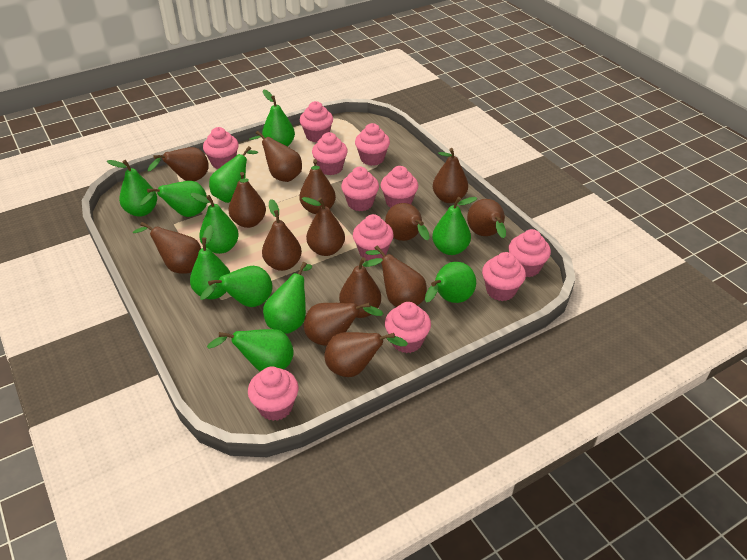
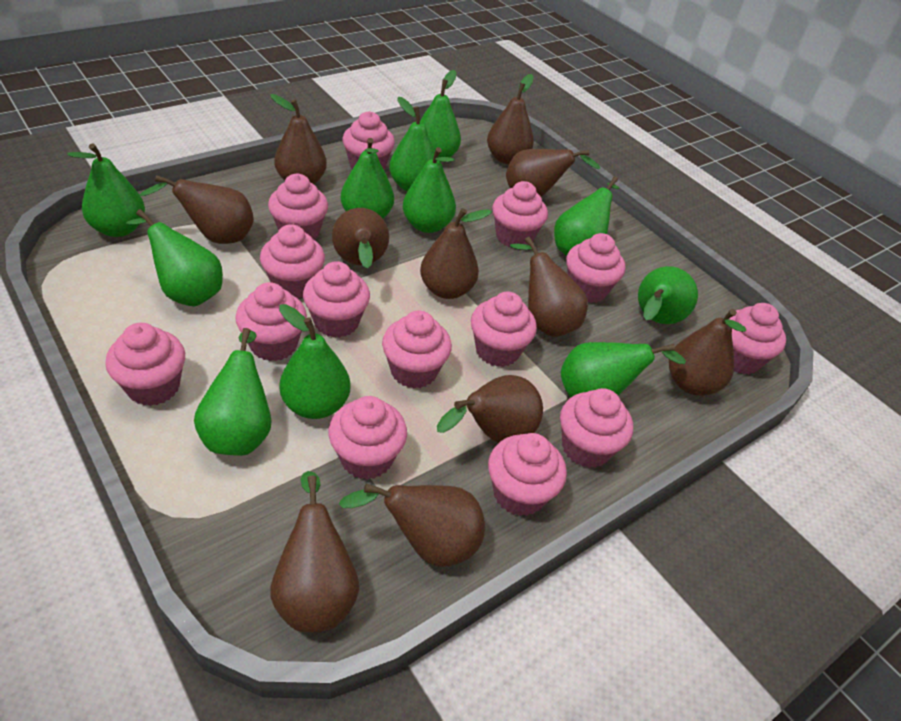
brown pear: 14 -> 11
pink cupcake: 11 -> 14

